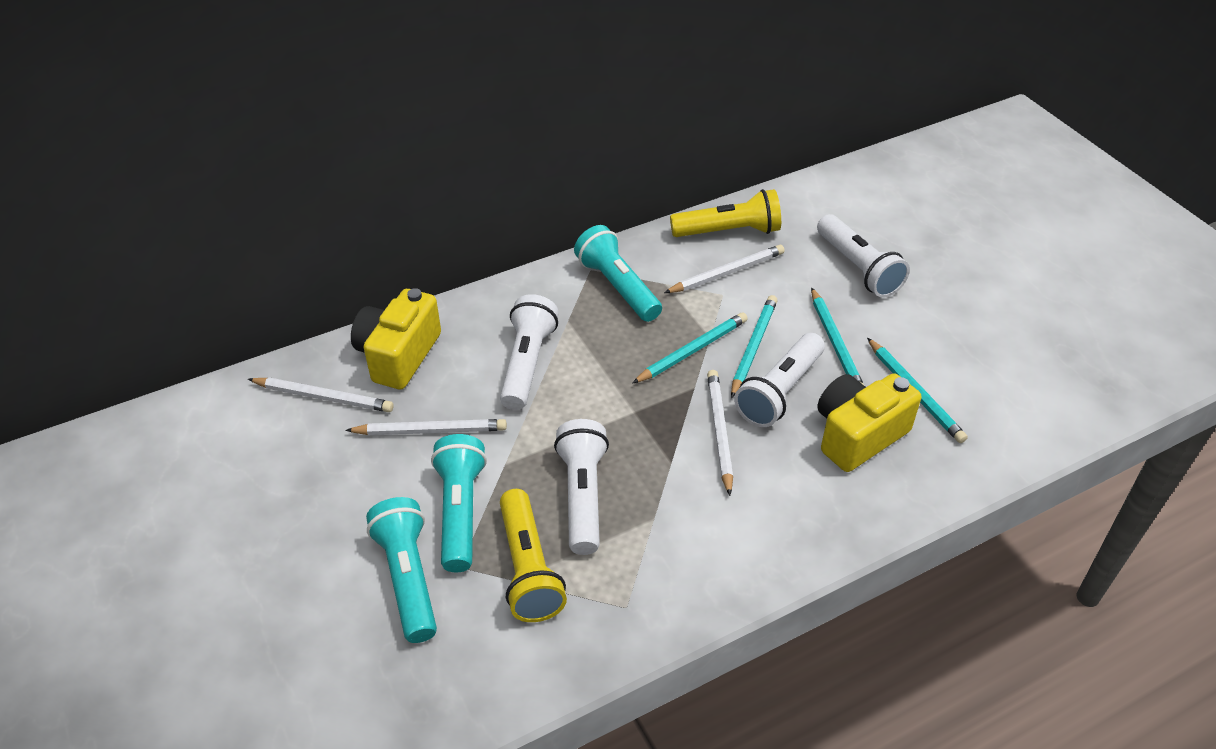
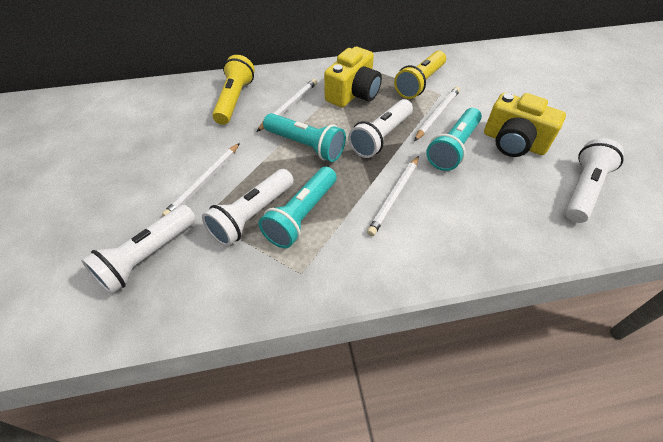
turquoise pencil: 4 -> 0

